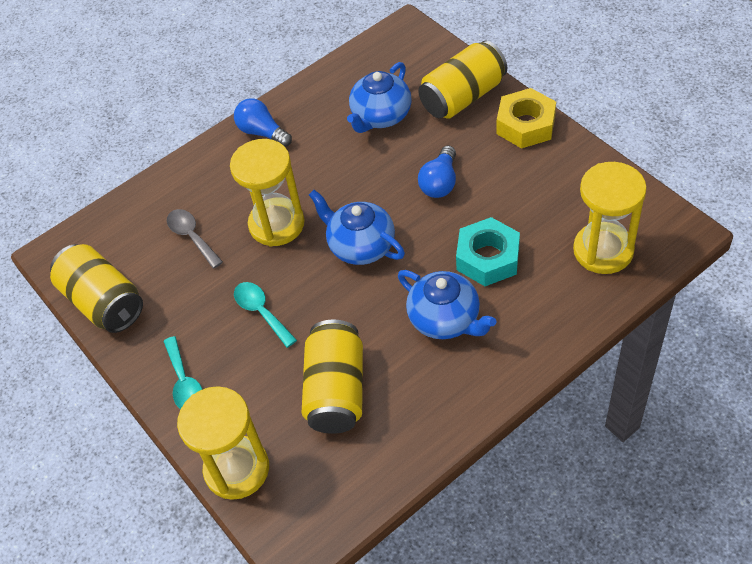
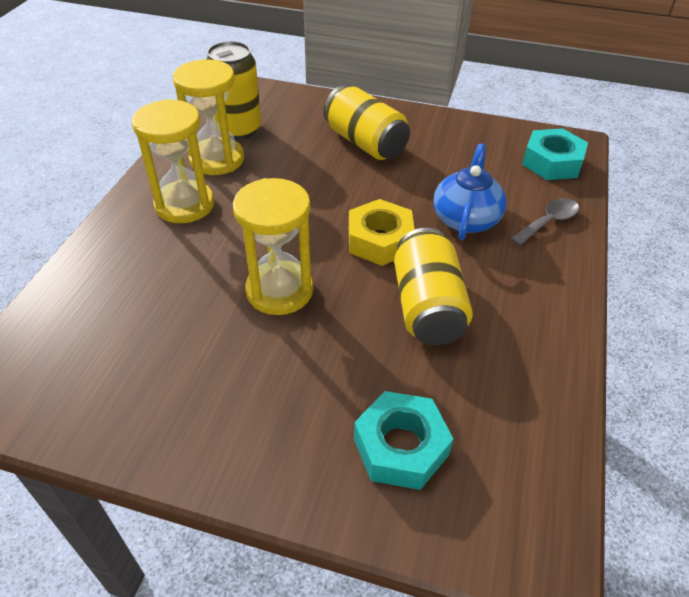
blue light bulb: 2 -> 0
blue teapot: 3 -> 1
turquoise nut: 1 -> 2
turquoise spoon: 2 -> 0

